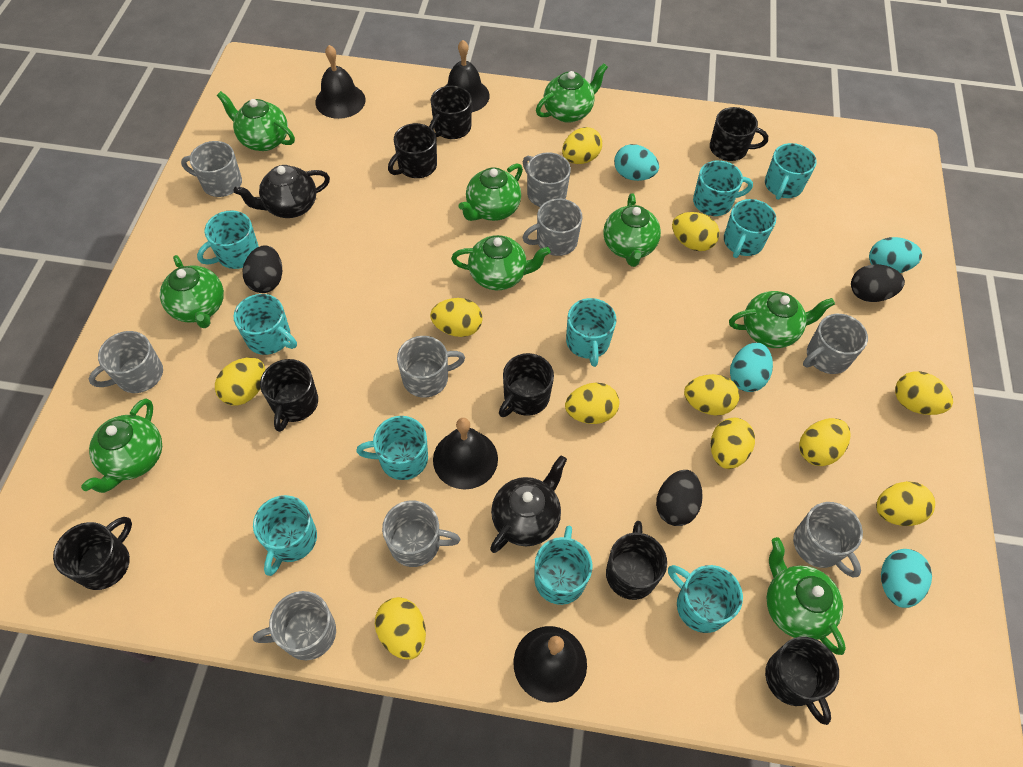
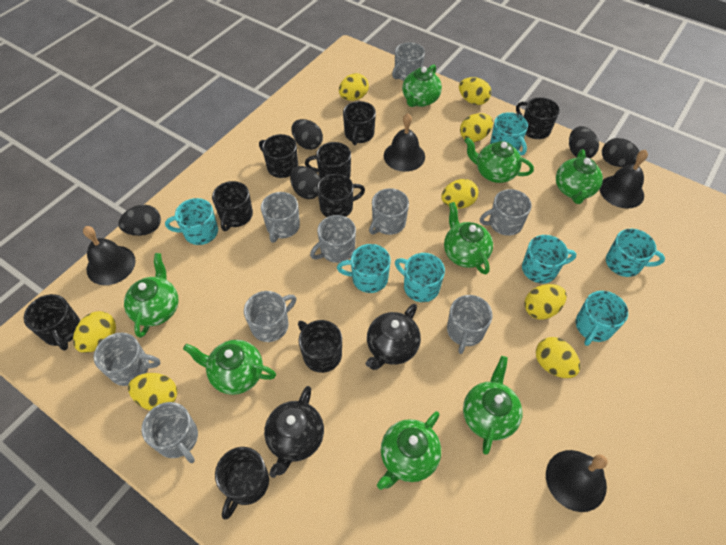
black egg: 3 -> 5
black mug: 8 -> 9
green teapot: 9 -> 8
turquoise egg: 4 -> 0
turquoise mug: 10 -> 7
yellow egg: 11 -> 8

